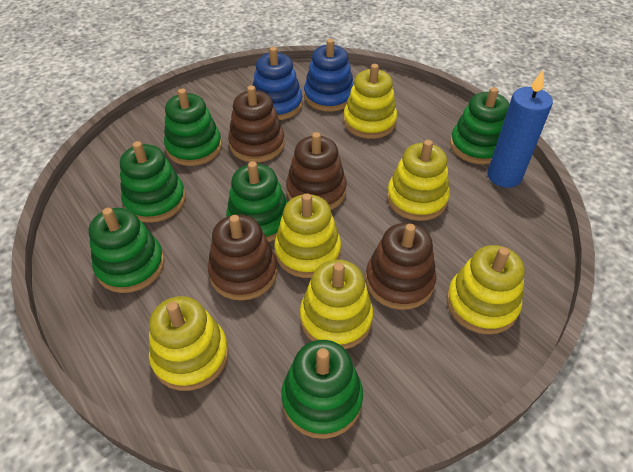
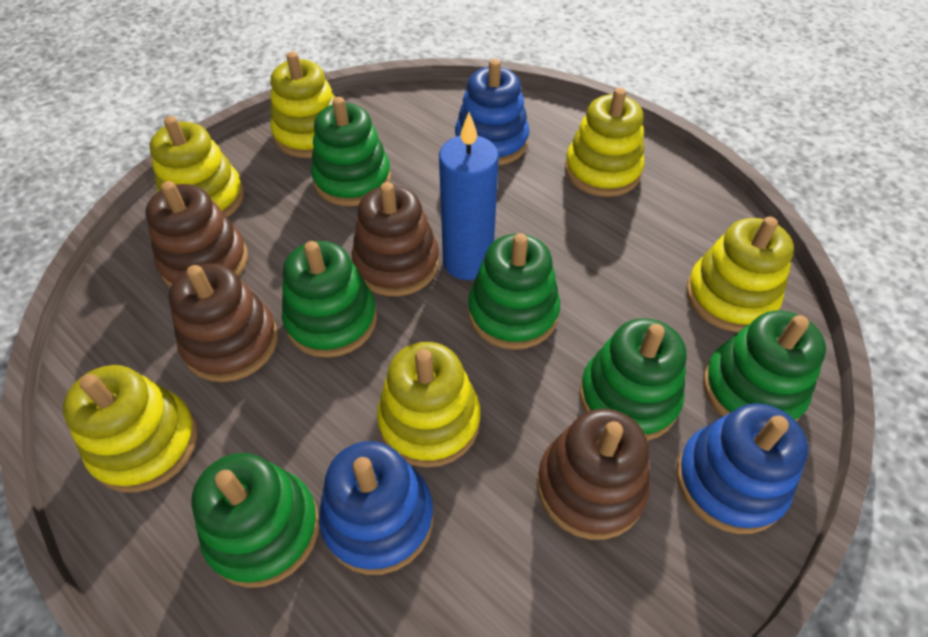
blue stacking toy: 2 -> 3

